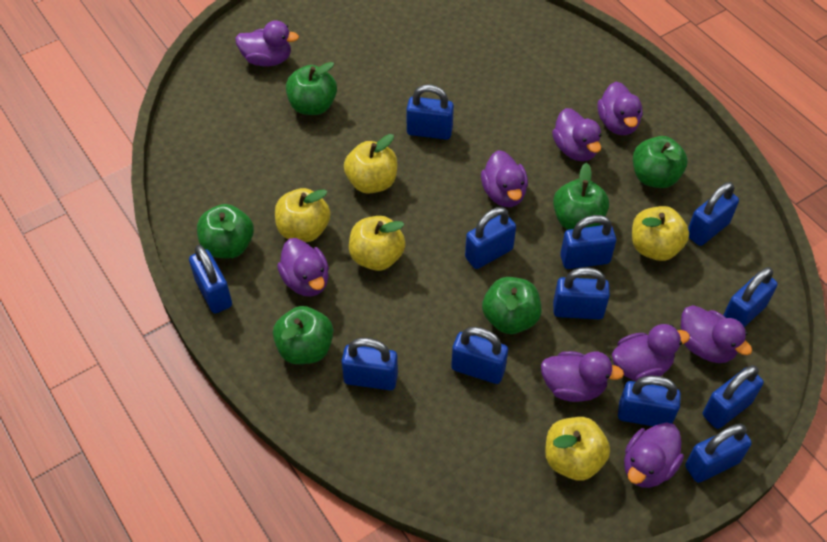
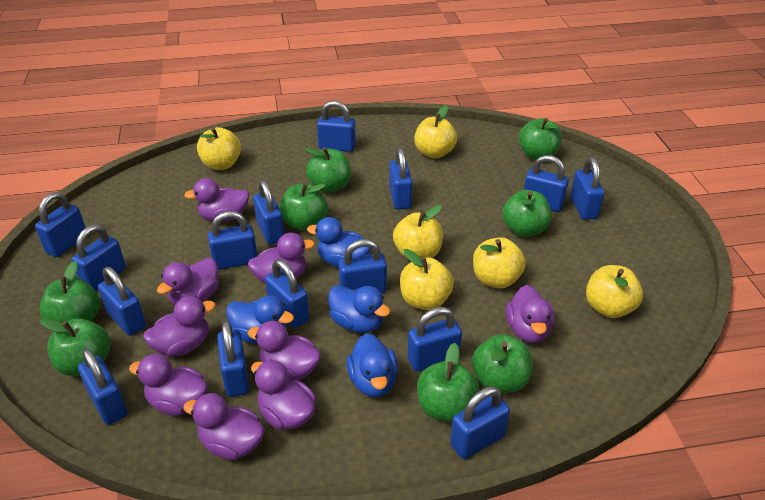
blue duck: 0 -> 4
blue padlock: 12 -> 15
green apple: 6 -> 8
yellow apple: 5 -> 6

